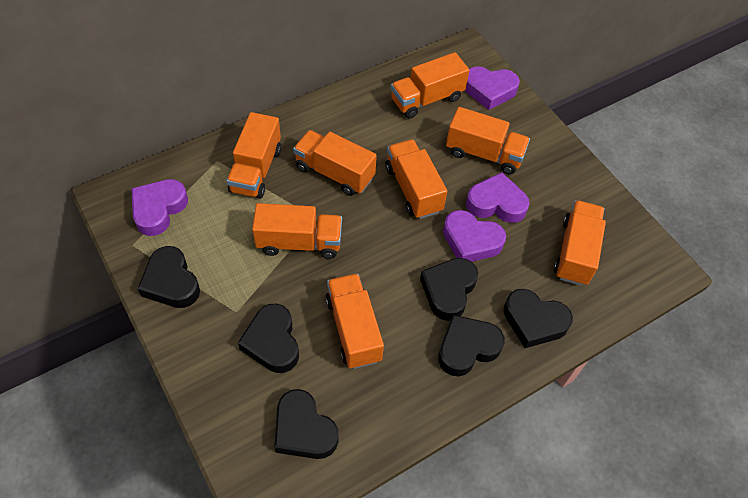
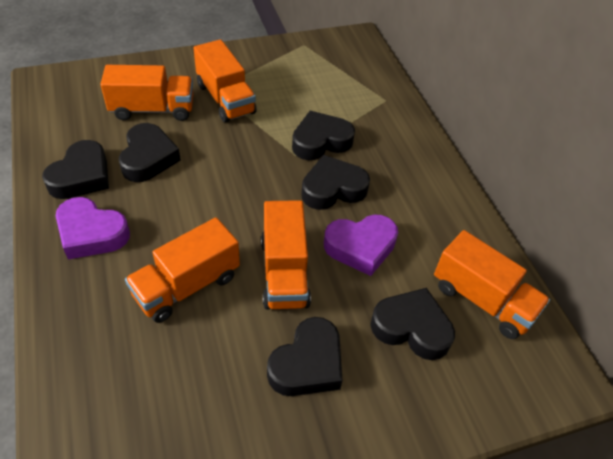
orange truck: 8 -> 5
purple heart: 4 -> 2

